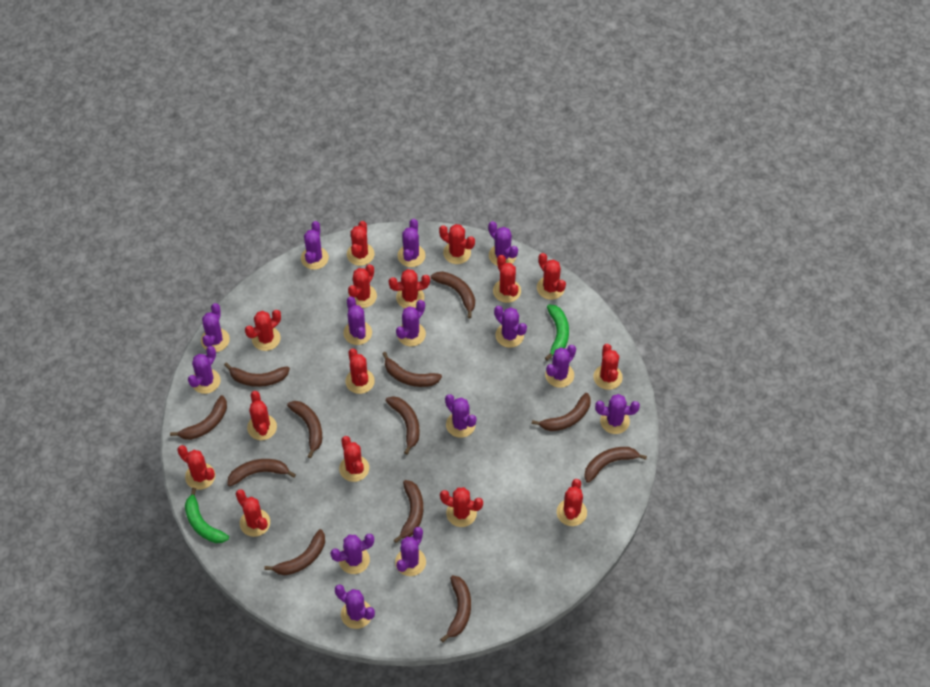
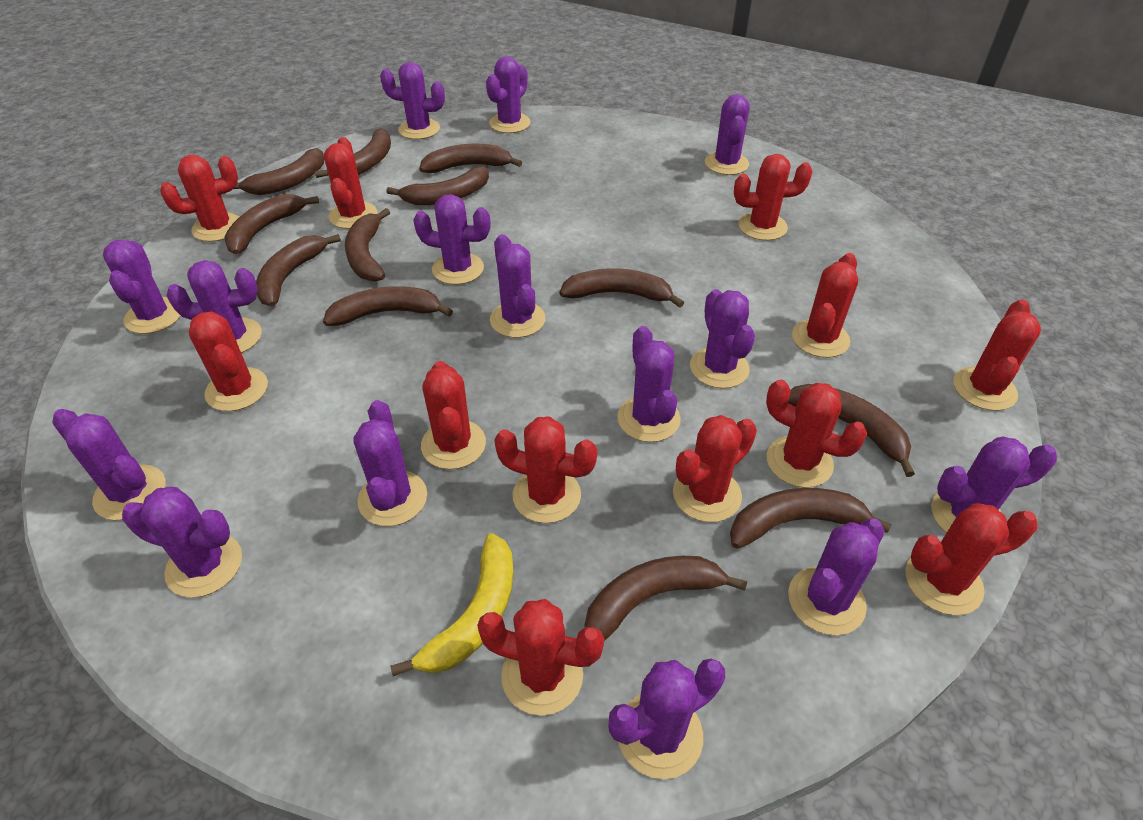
green banana: 2 -> 0
purple cactus: 14 -> 15
red cactus: 15 -> 12
yellow banana: 0 -> 1

